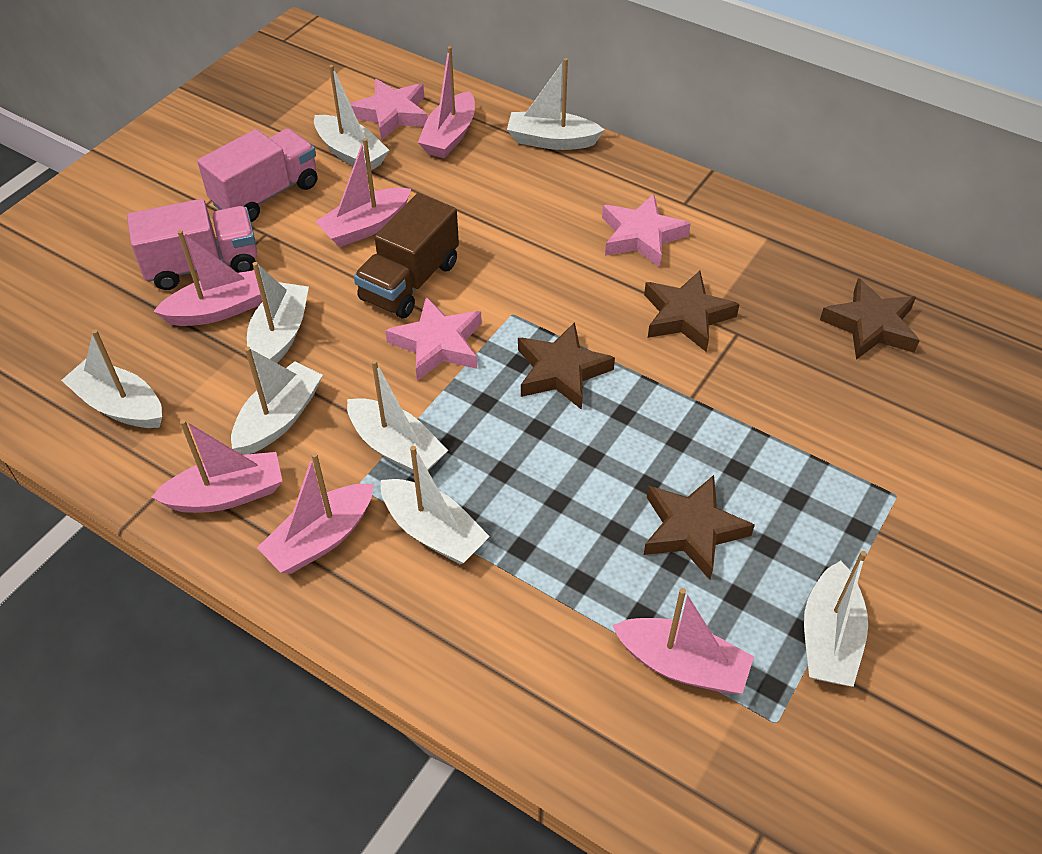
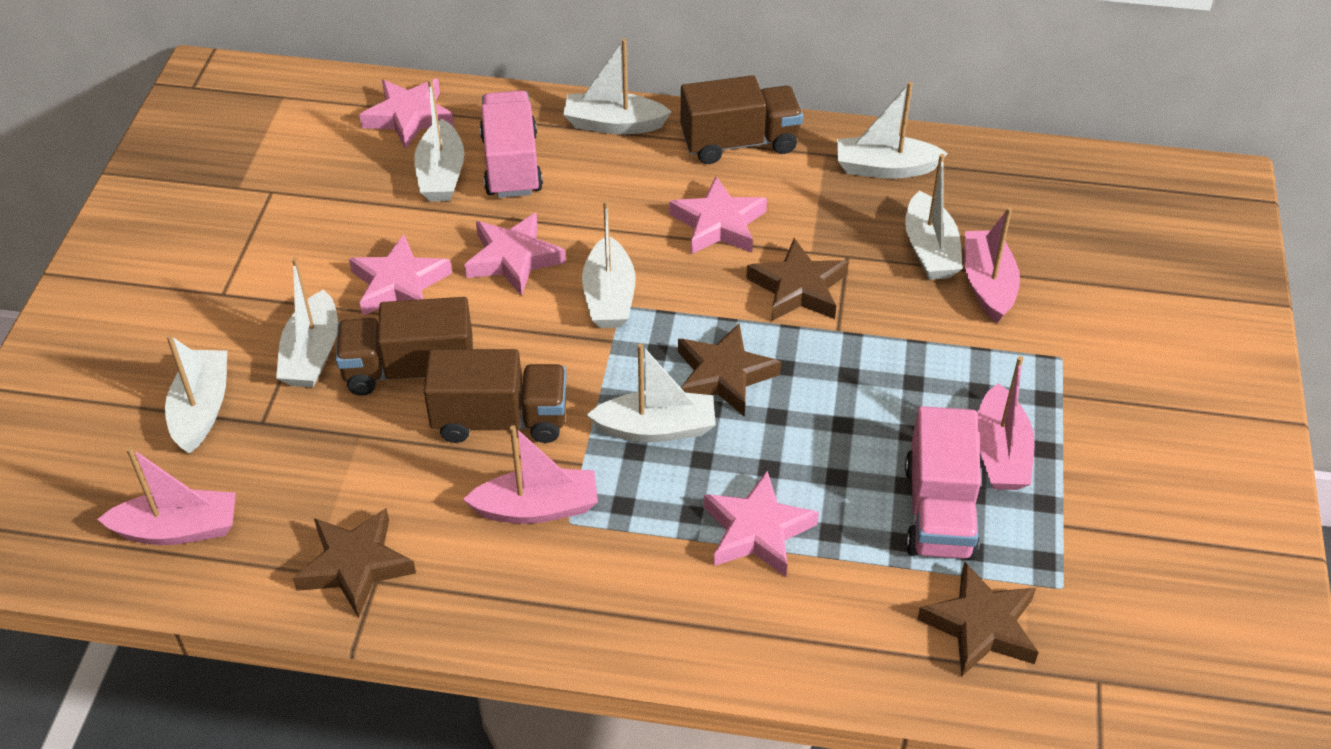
brown truck: 1 -> 3
pink boat: 6 -> 4
pink star: 3 -> 5

